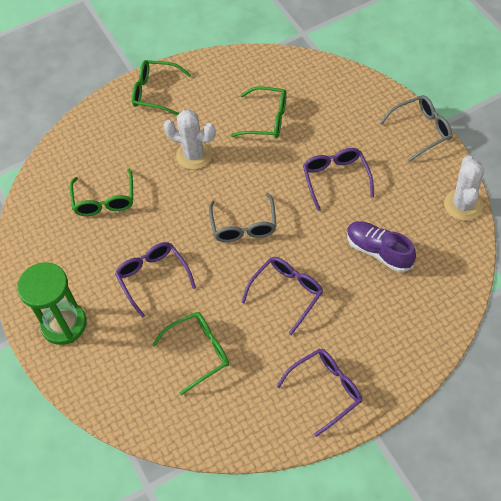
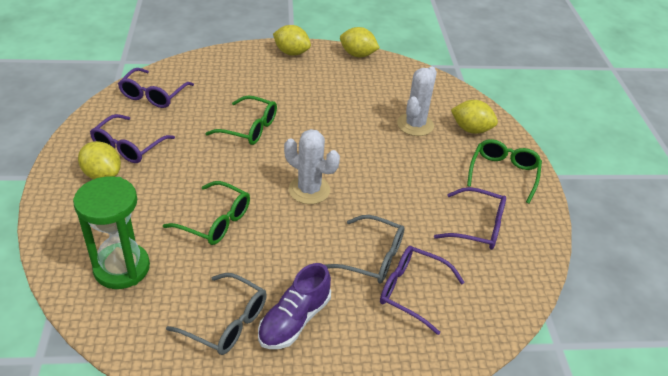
green glasses: 4 -> 3
yellow lemon: 0 -> 4

